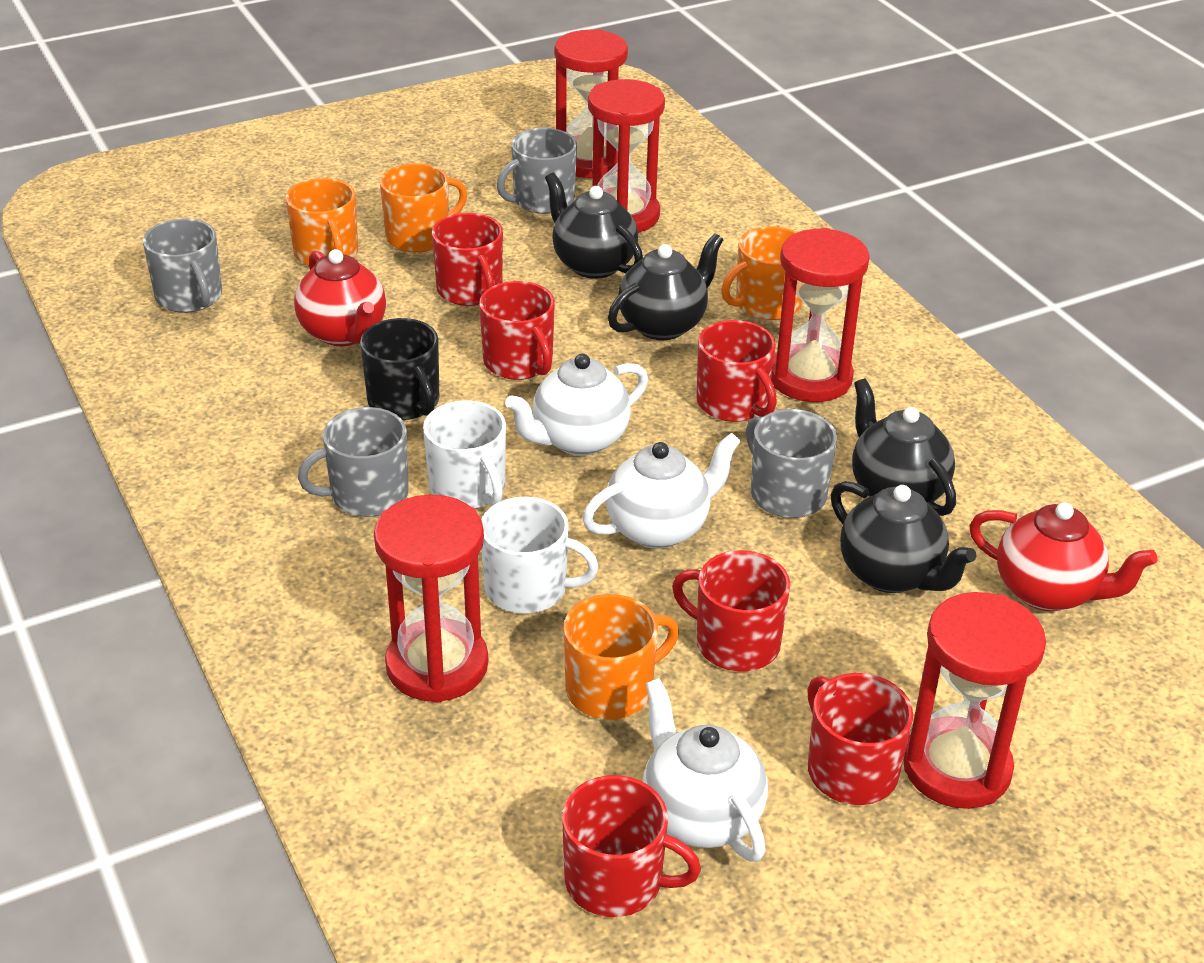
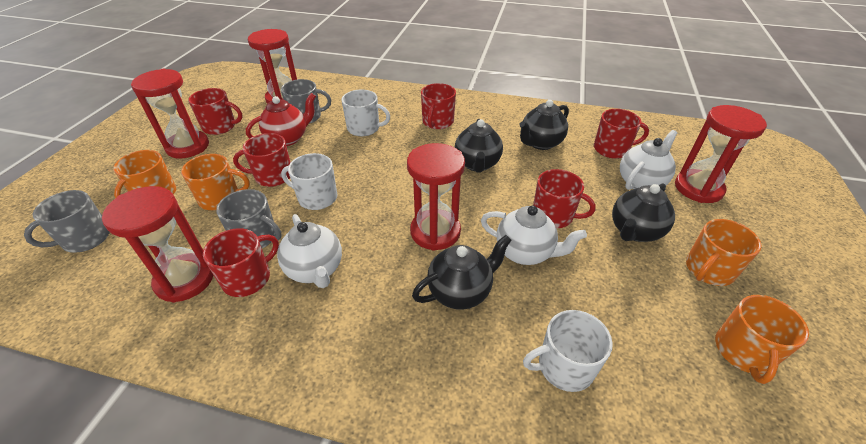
black mug: 1 -> 0
grey mug: 4 -> 3
red teapot: 2 -> 1
white mug: 2 -> 3

